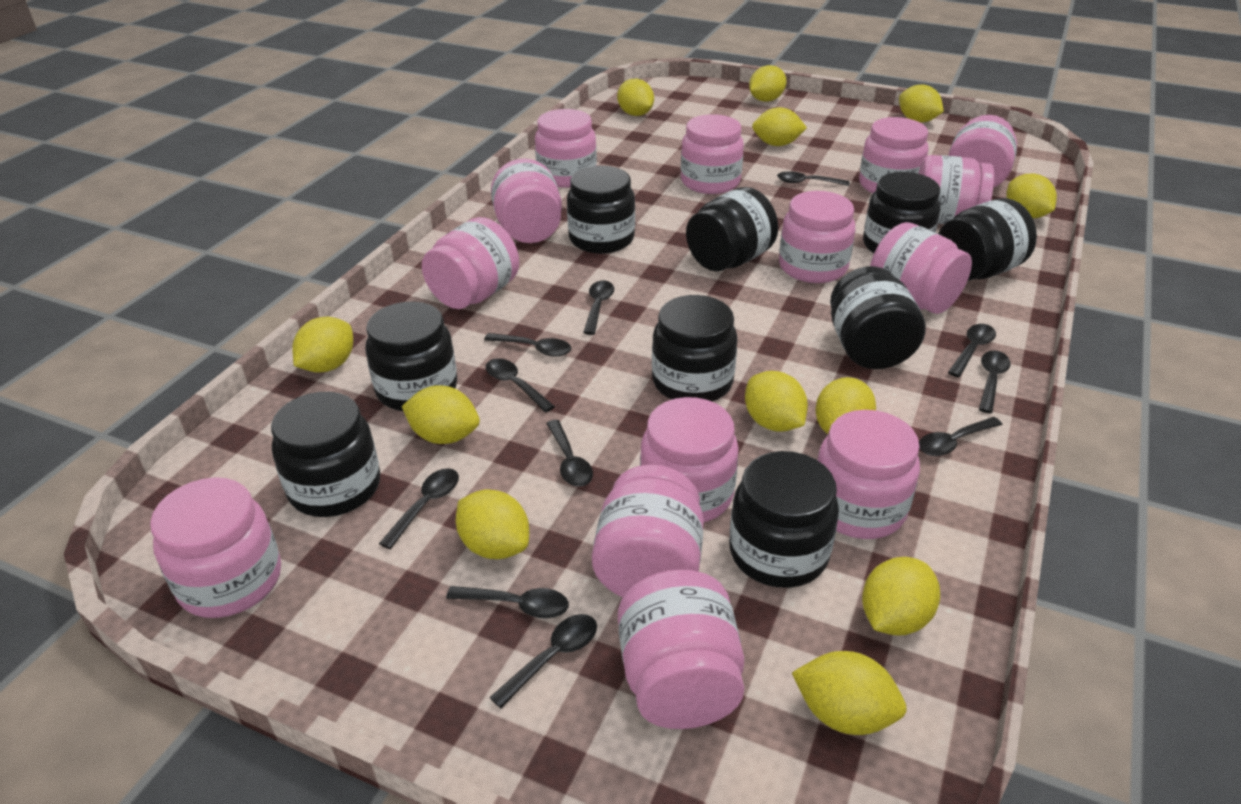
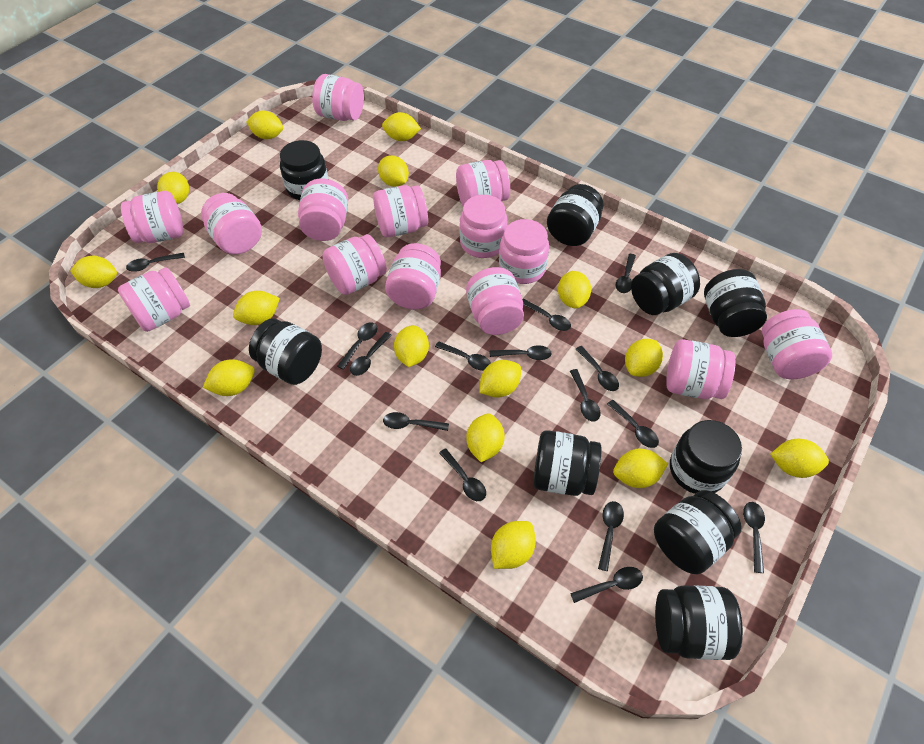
black spoon: 11 -> 15
yellow lemon: 12 -> 15

